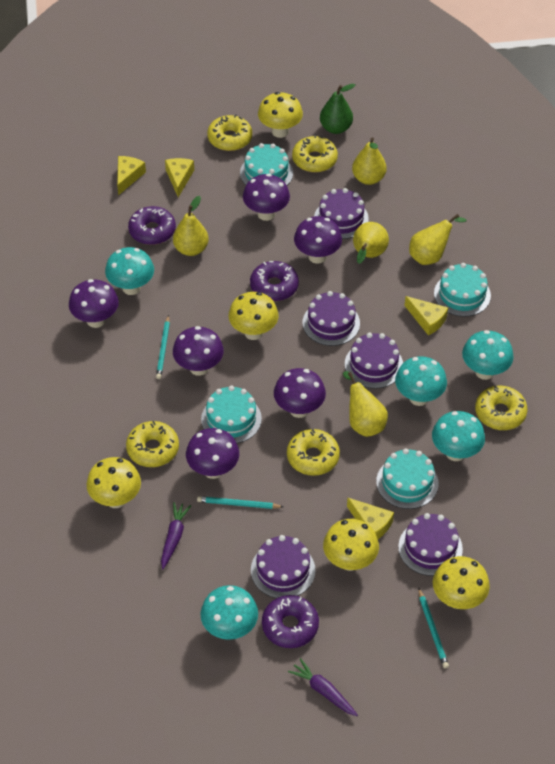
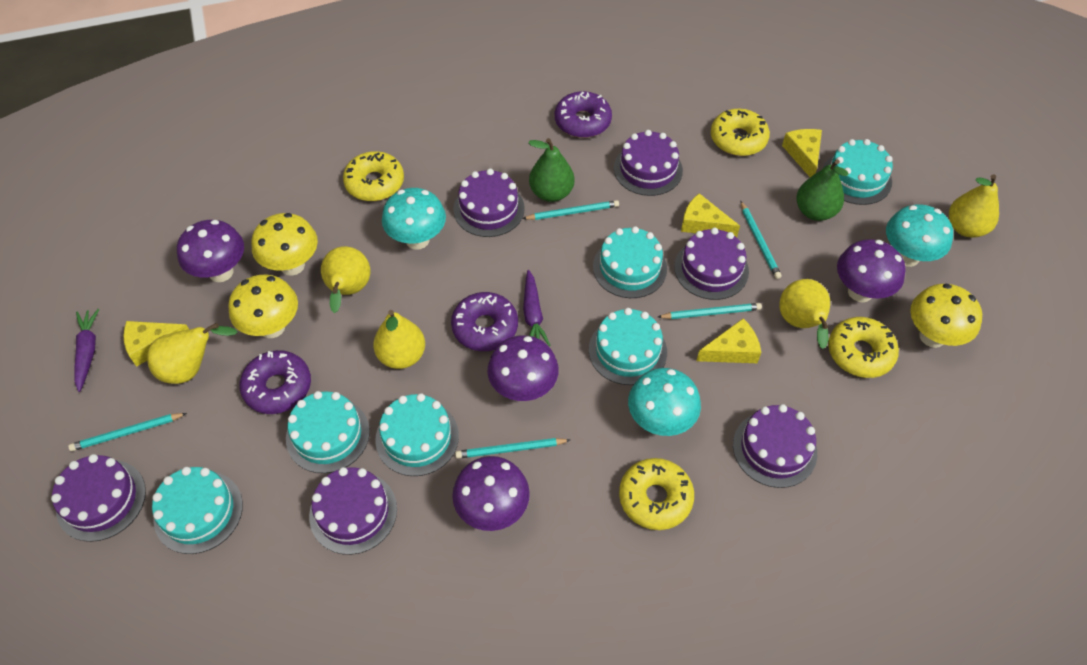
green pear: 1 -> 2
purple cake: 5 -> 6
purple mushroom: 6 -> 4
turquoise cake: 4 -> 6
turquoise mushroom: 5 -> 3
turquoise pencil: 3 -> 5
yellow donut: 5 -> 4
yellow mushroom: 5 -> 3

